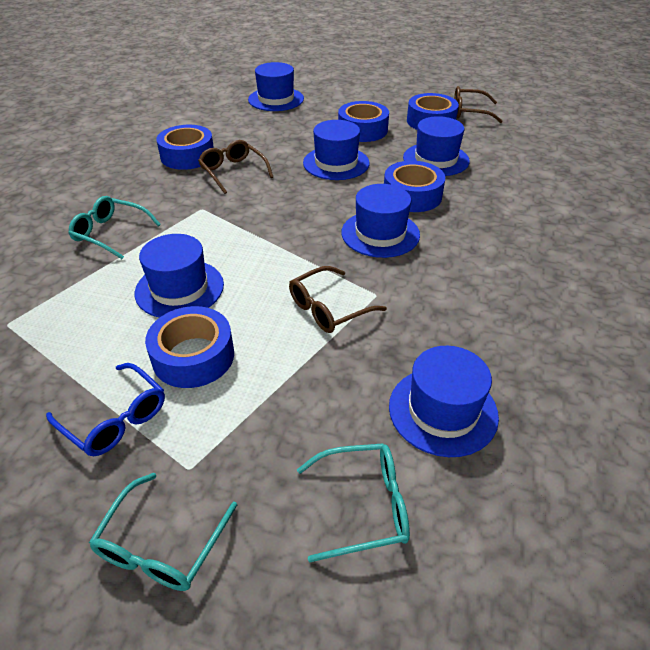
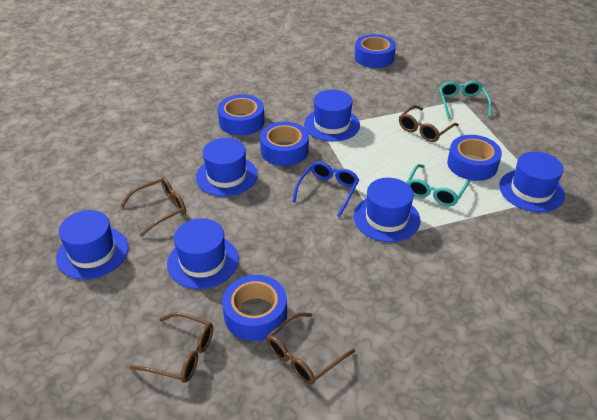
brown glasses: 3 -> 4
turquoise glasses: 3 -> 2

